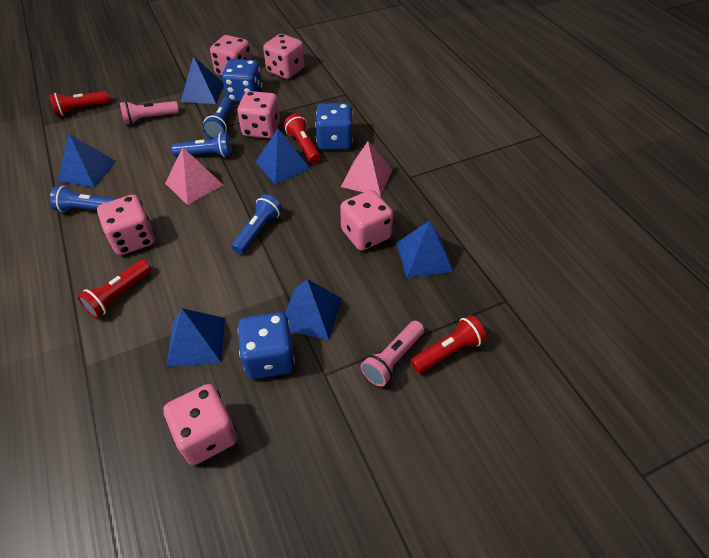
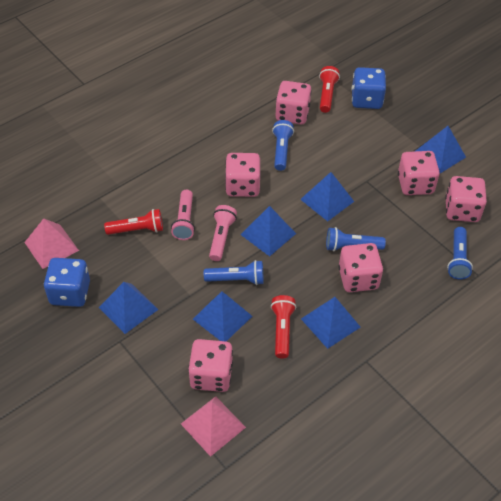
blue dice: 3 -> 2
red flashlight: 4 -> 3

